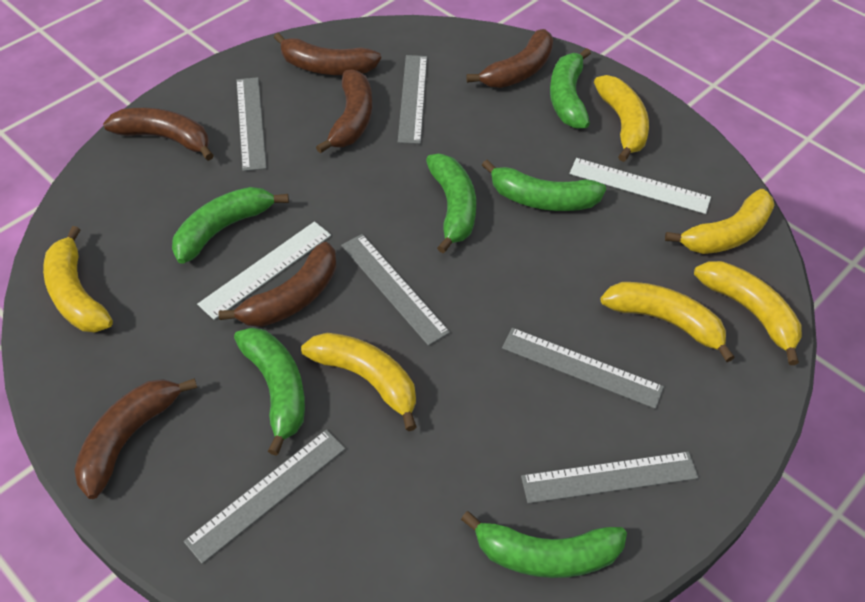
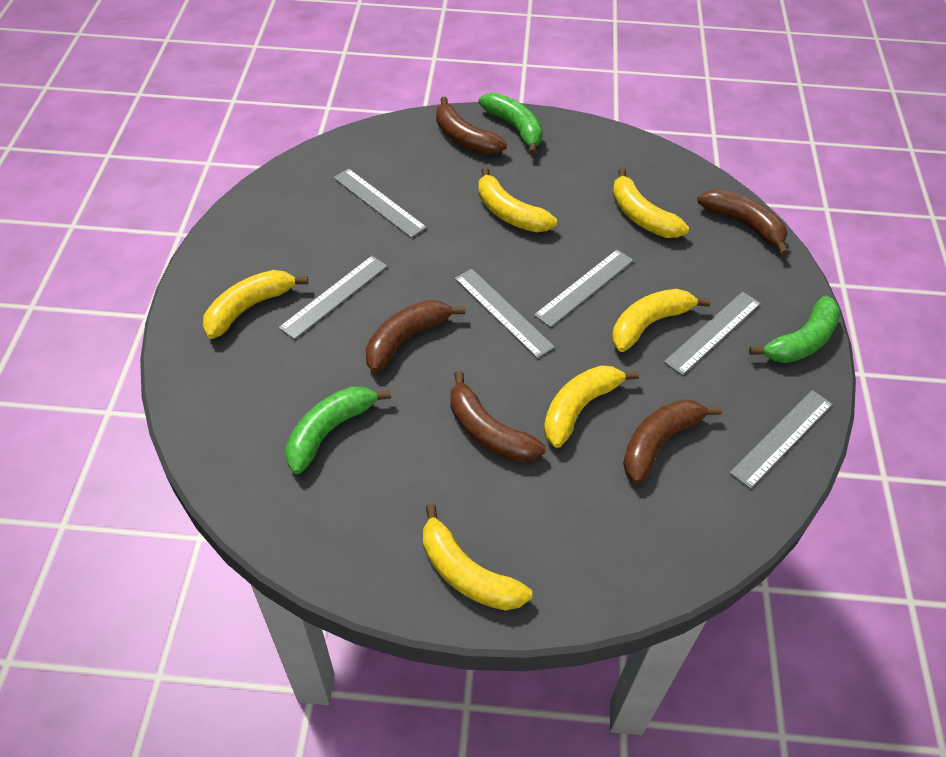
brown banana: 6 -> 5
green banana: 6 -> 3
white ruler: 2 -> 0

